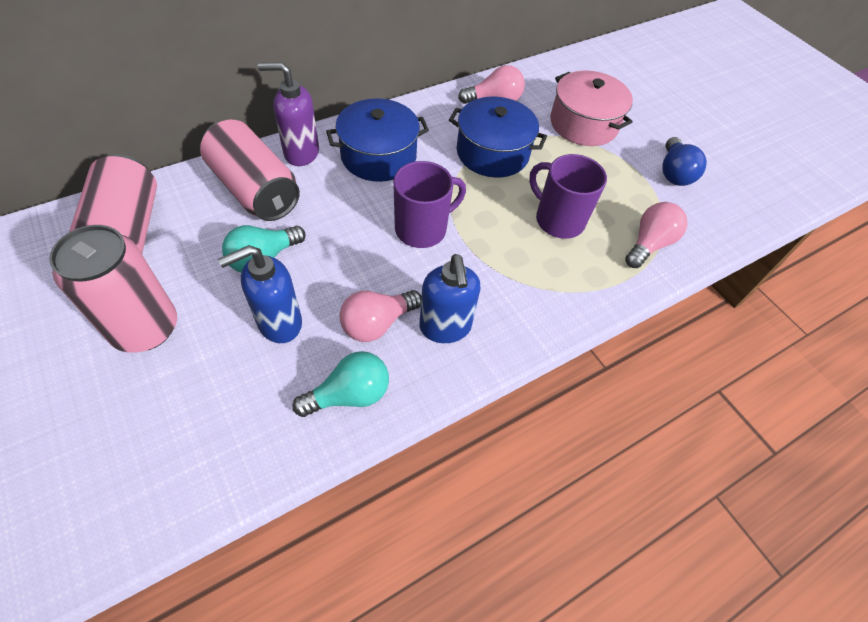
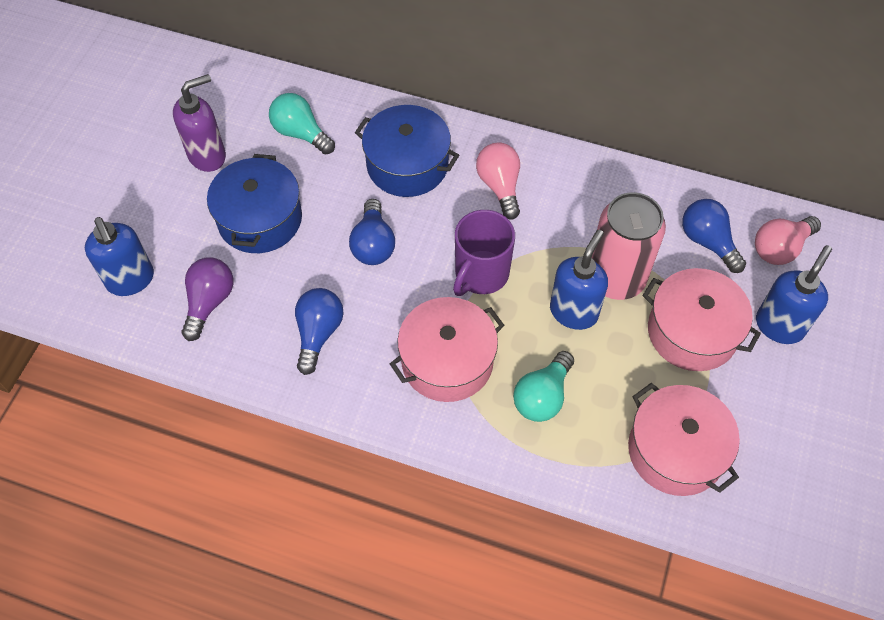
blue light bulb: 1 -> 3
blue soap dispenser: 2 -> 3
pink can: 3 -> 1
pink light bulb: 3 -> 2
pink pot: 1 -> 3
purple light bulb: 0 -> 1
purple mug: 2 -> 1

